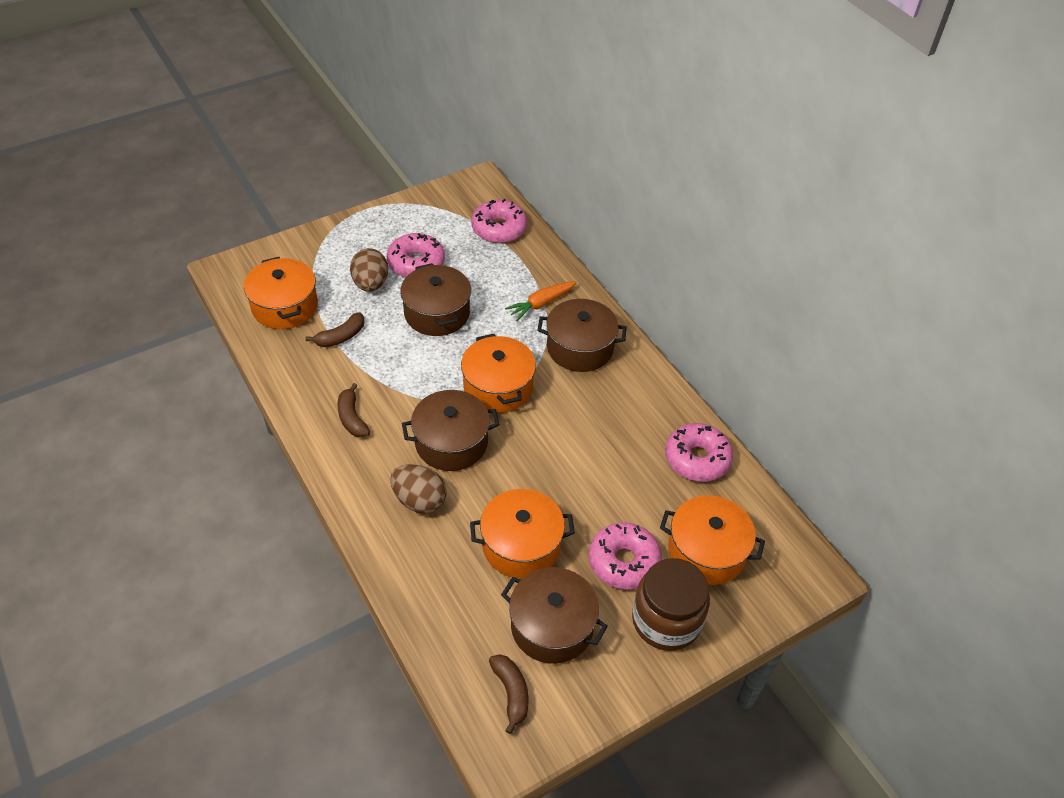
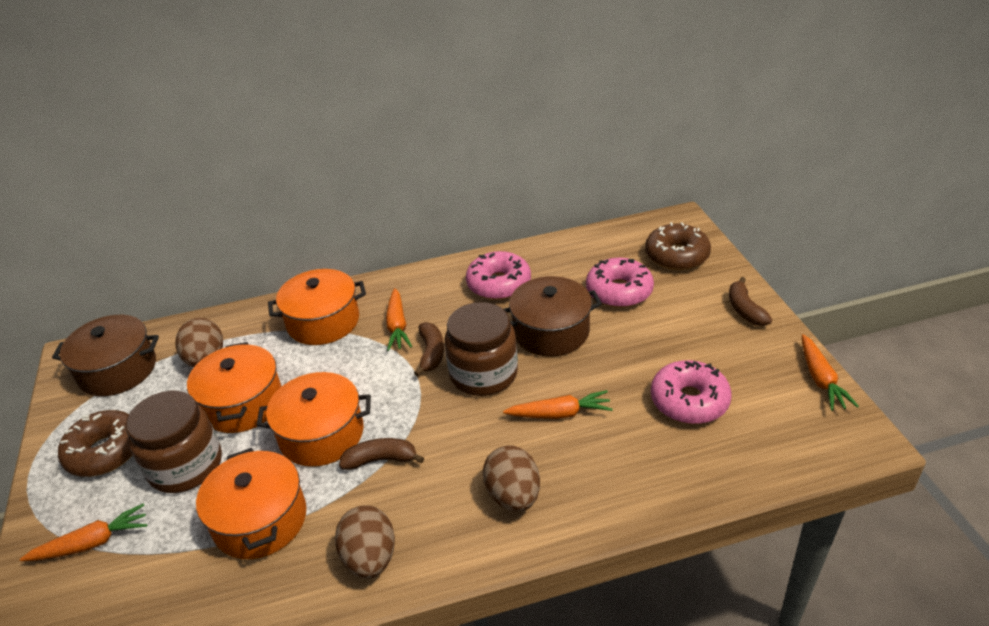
brown donut: 0 -> 2
brown egg: 2 -> 3
brown jar: 1 -> 2
brown pot: 4 -> 2
orange carrot: 1 -> 4
pink donut: 4 -> 3

